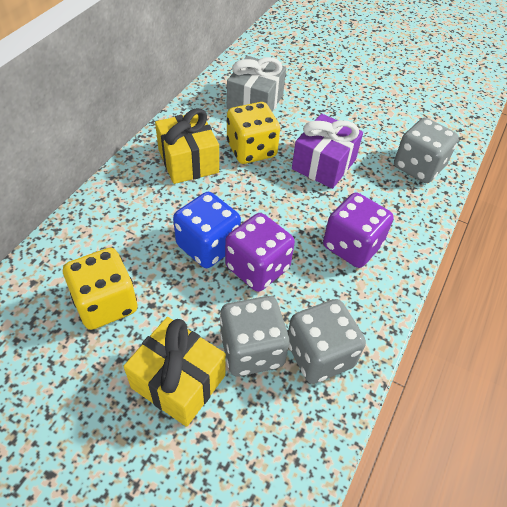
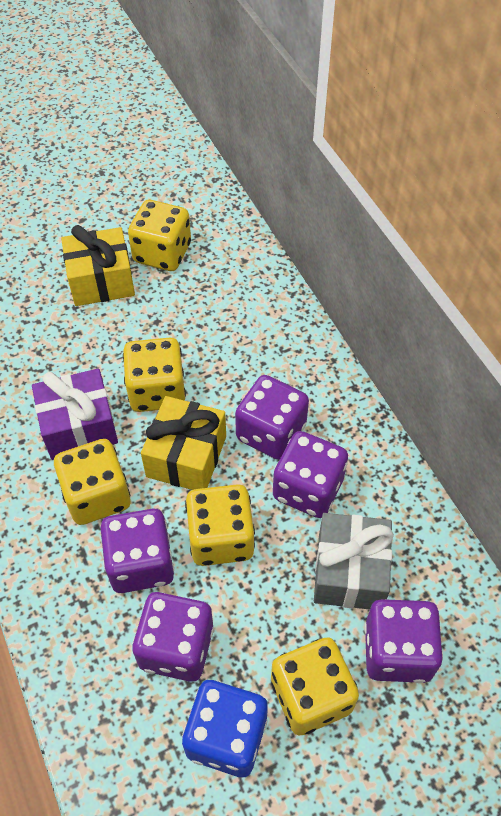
grey dice: 3 -> 0
purple dice: 2 -> 5
yellow dice: 2 -> 5

